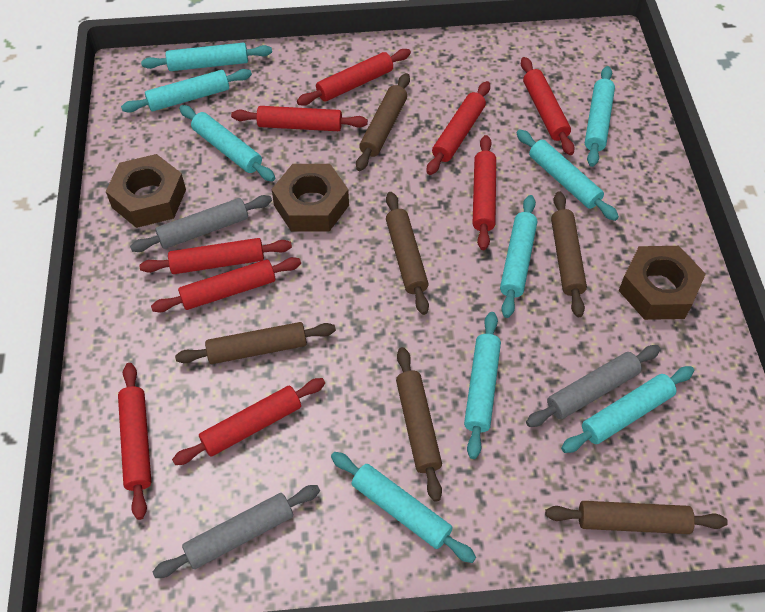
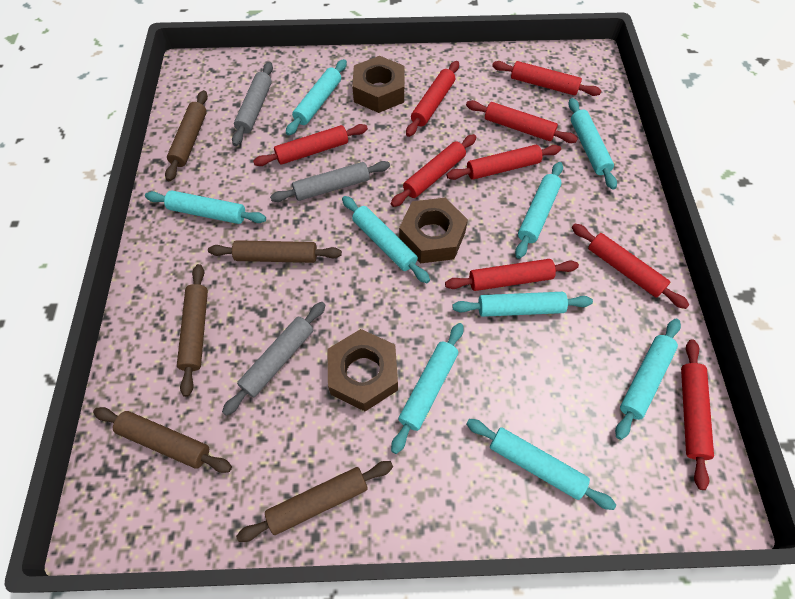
brown rolling pin: 6 -> 5

